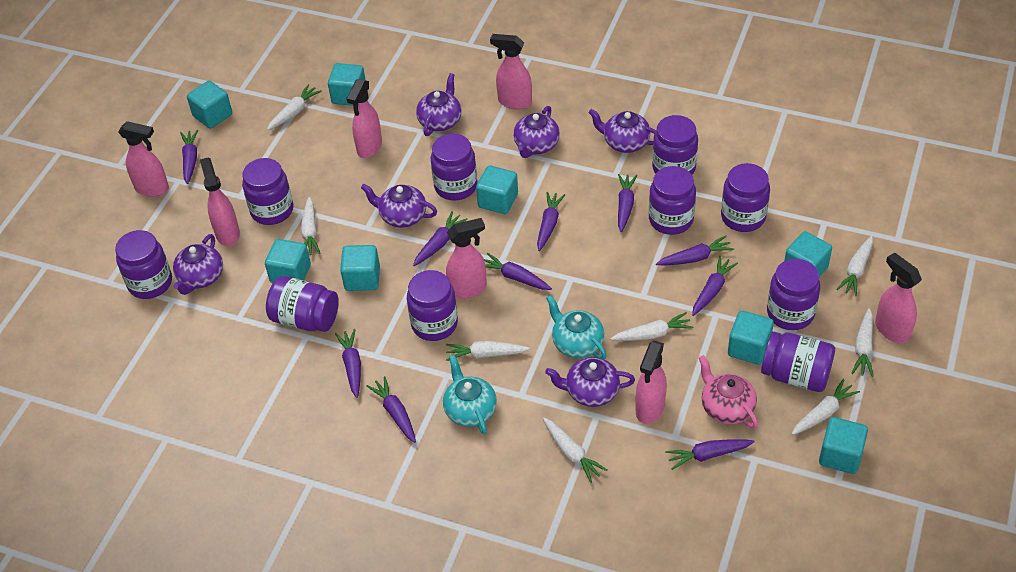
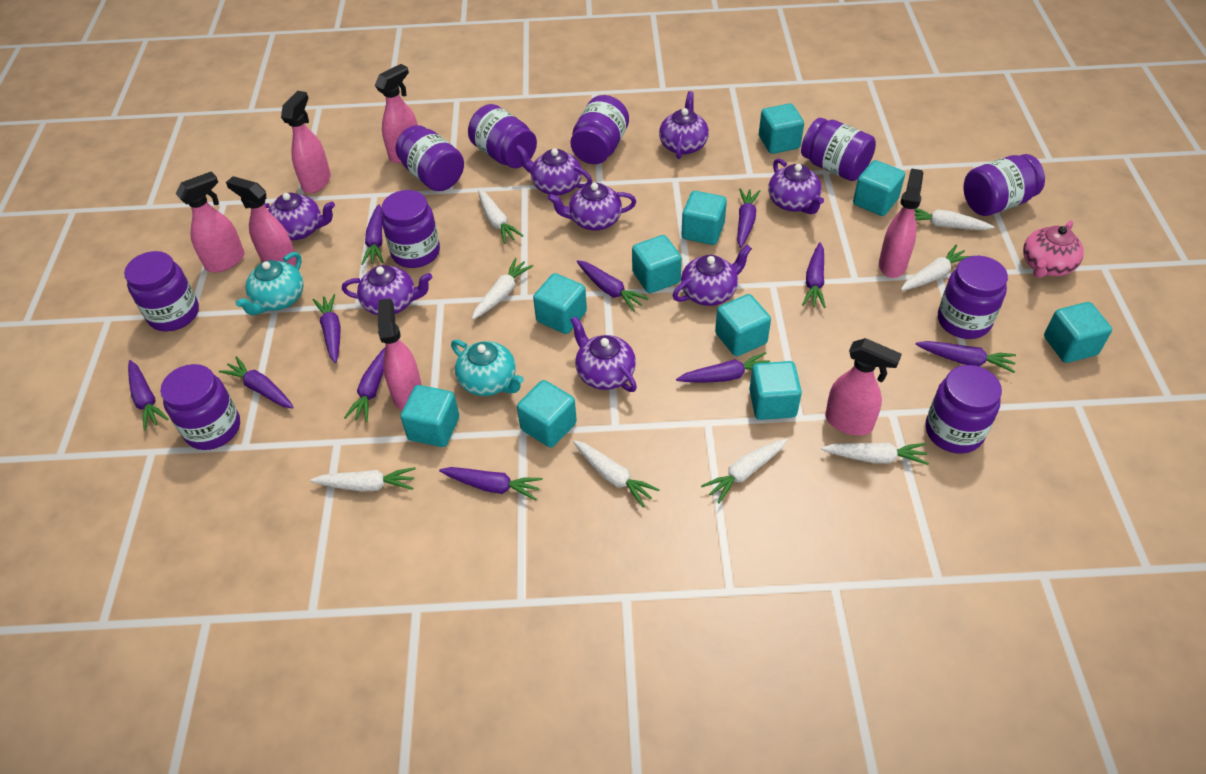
purple carrot: 10 -> 11
purple teapot: 6 -> 8
turquoise cube: 8 -> 10

